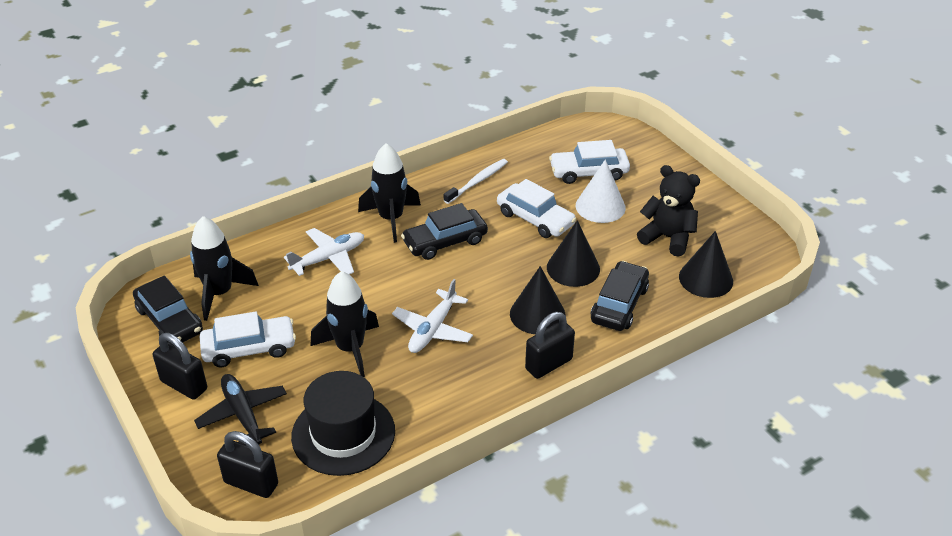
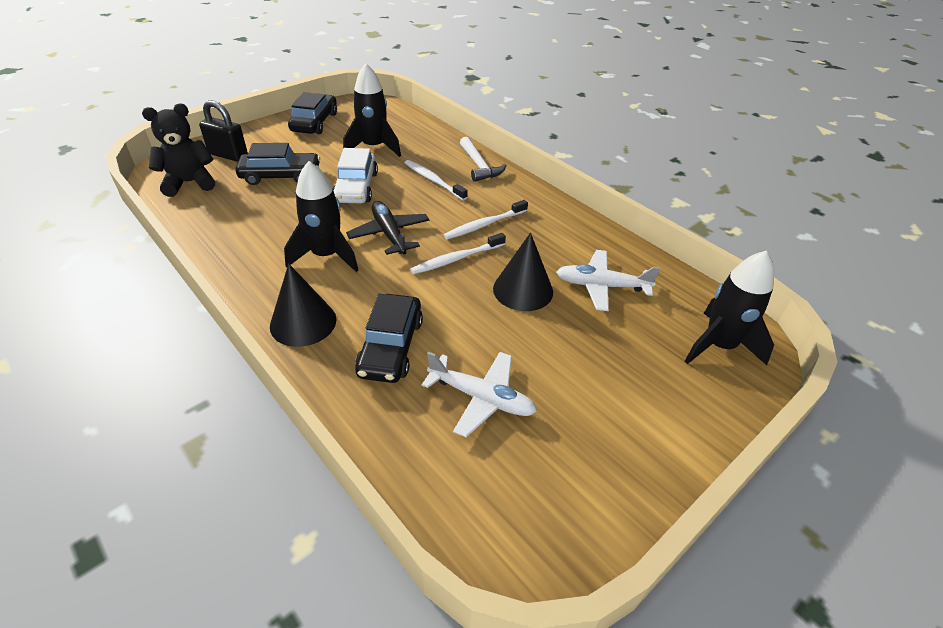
black cone: 3 -> 2
black hat: 1 -> 0
black padlock: 3 -> 1
white car: 3 -> 1
white cone: 1 -> 0
white hammer: 0 -> 1
white toothbrush: 1 -> 3

